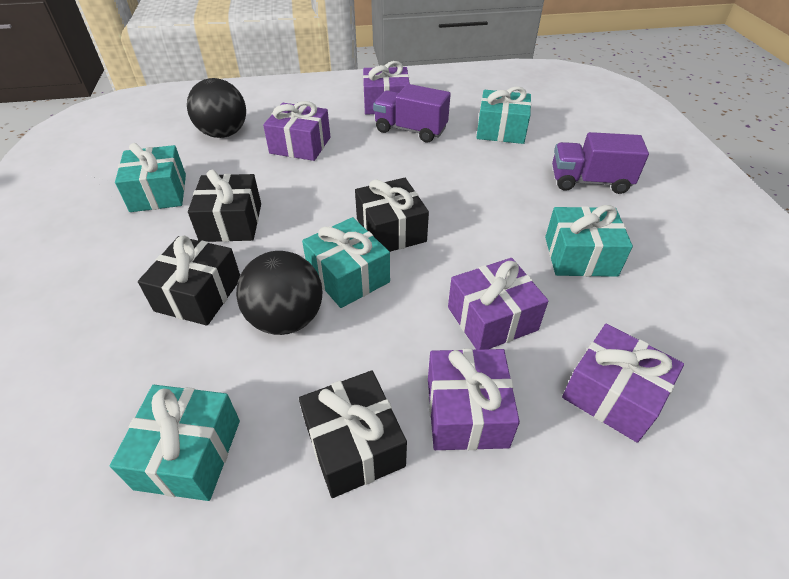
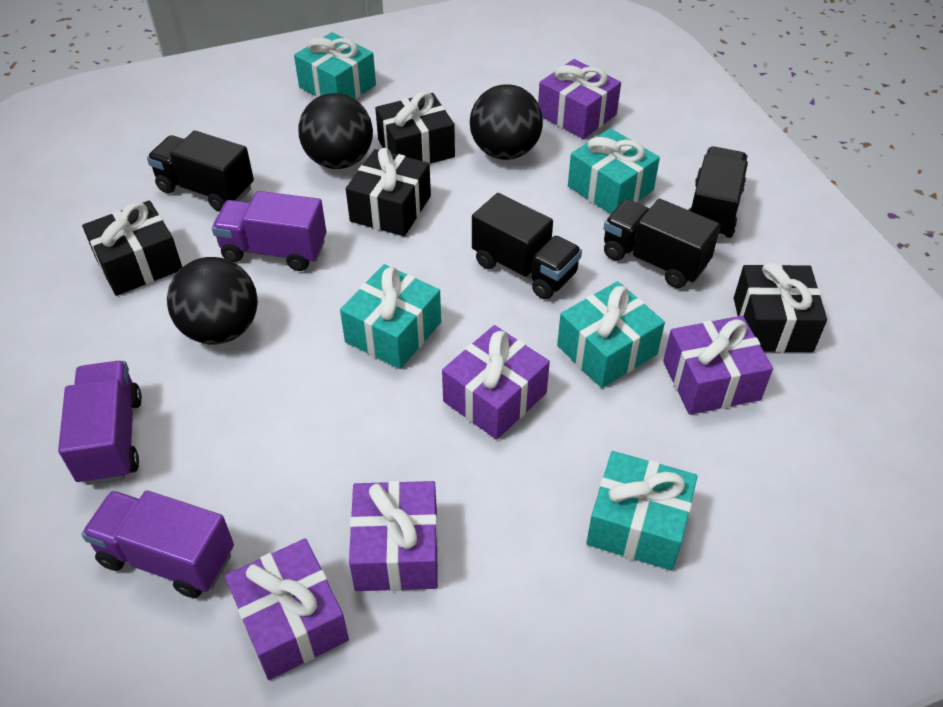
black ball: 2 -> 3
black truck: 0 -> 4
purple truck: 2 -> 3

